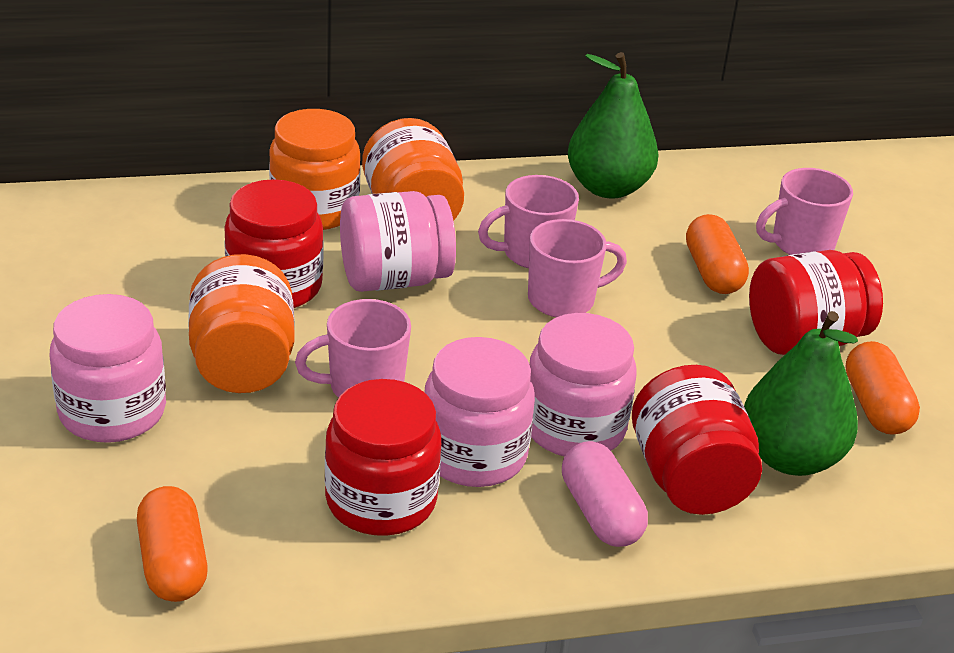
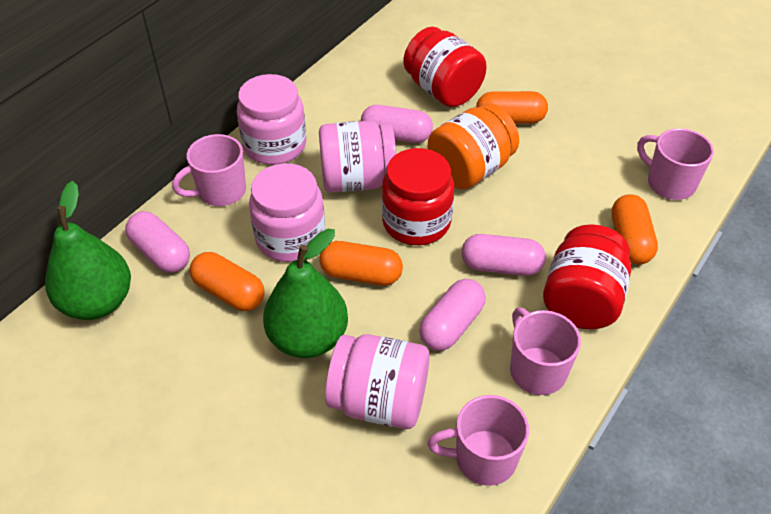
orange capsule: 3 -> 4
orange jar: 3 -> 1
pink capsule: 1 -> 4
red jar: 4 -> 3

